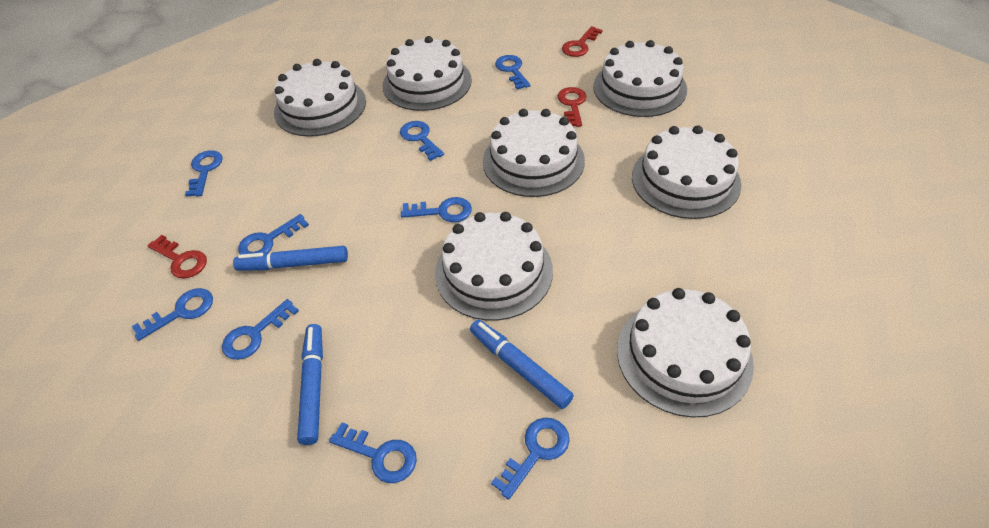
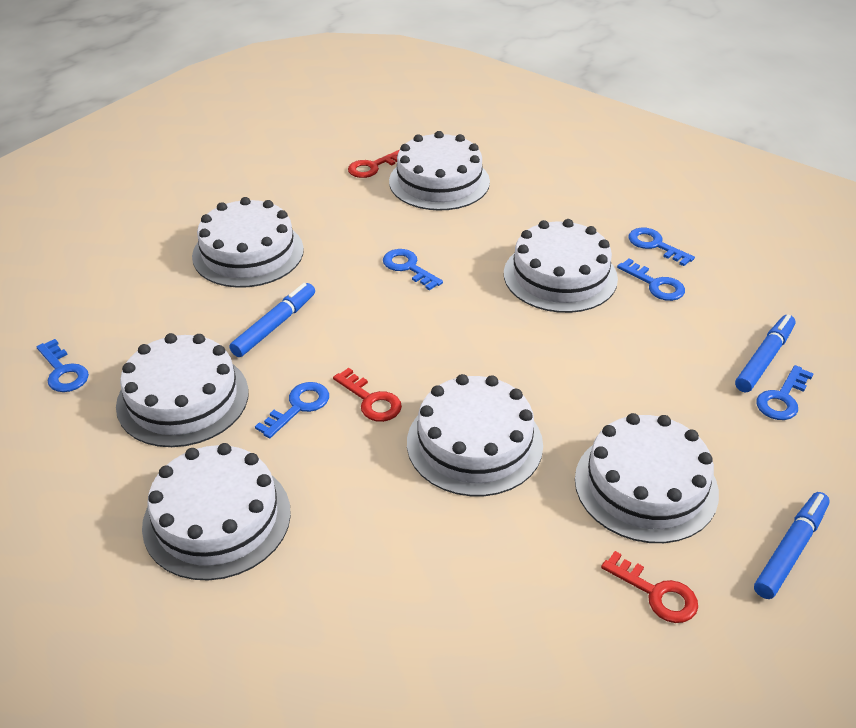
blue key: 9 -> 6

